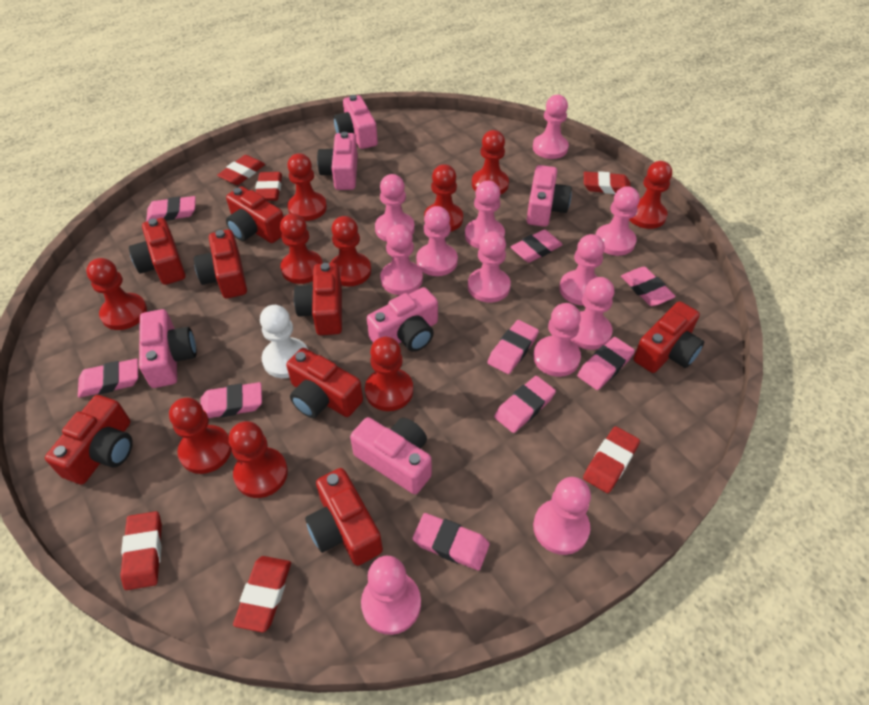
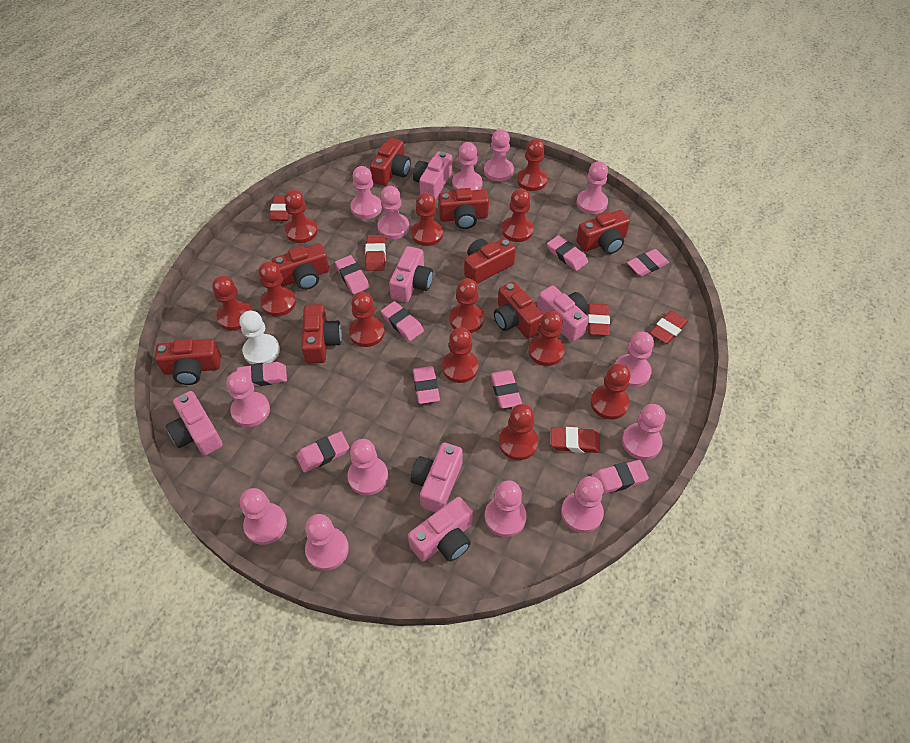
pink pawn: 12 -> 13
red eraser: 6 -> 5
red pawn: 10 -> 12

